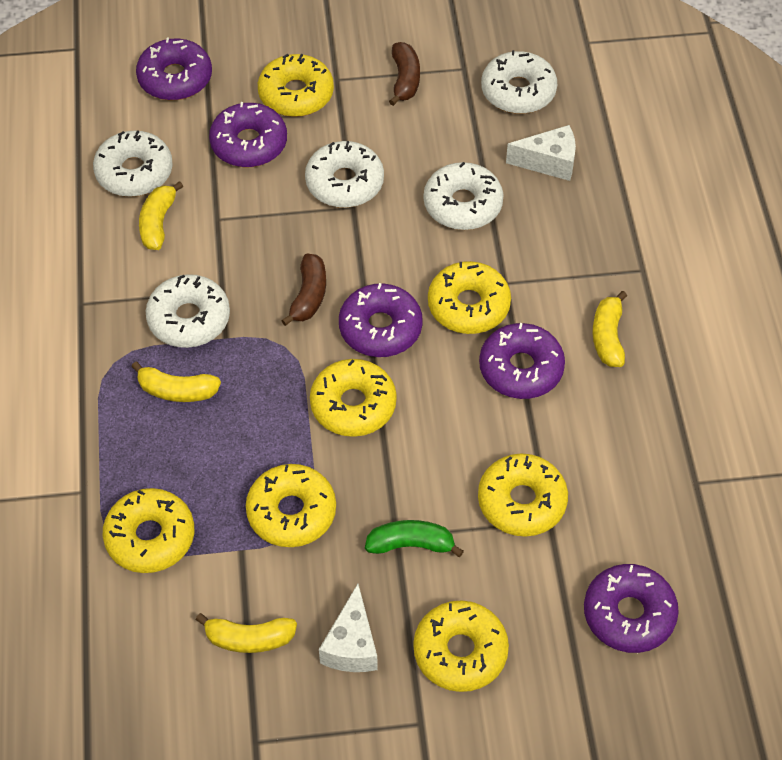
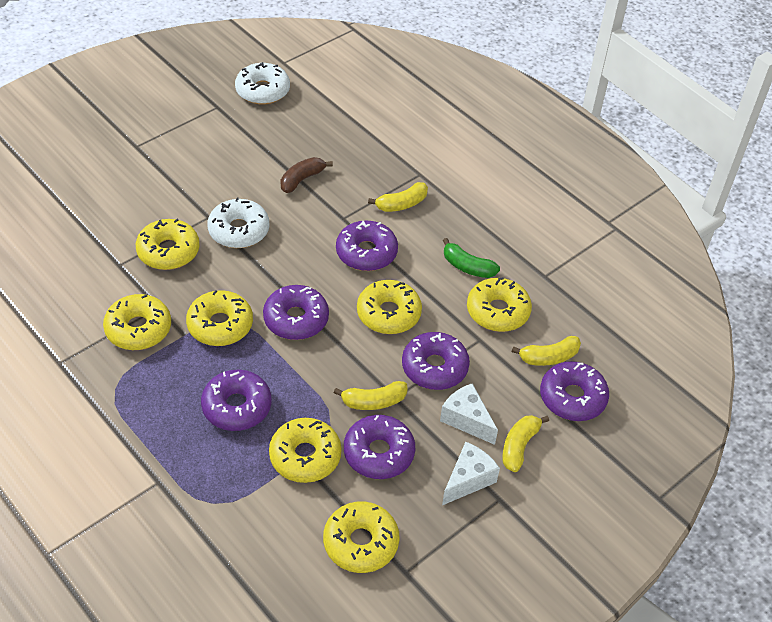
brown banana: 2 -> 1
purple donut: 5 -> 6
white donut: 5 -> 2

